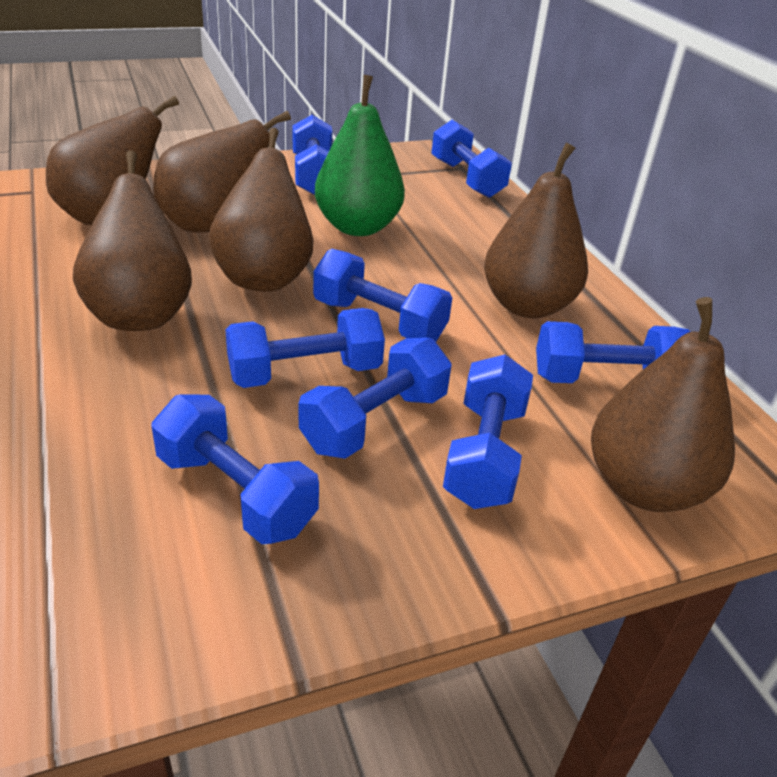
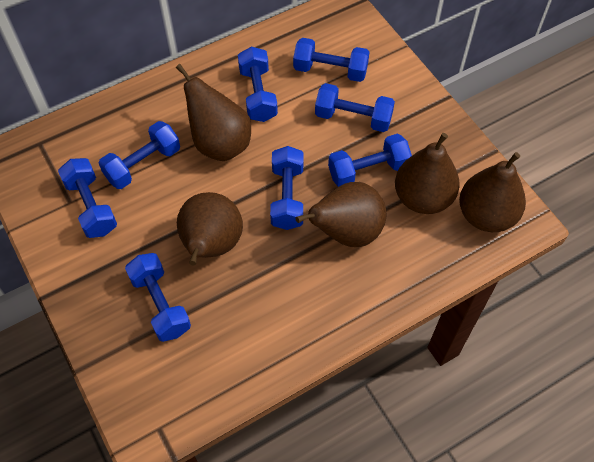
brown pear: 6 -> 5
green pear: 1 -> 0

